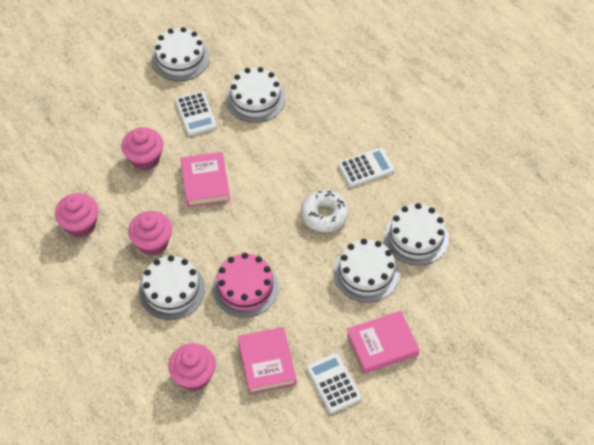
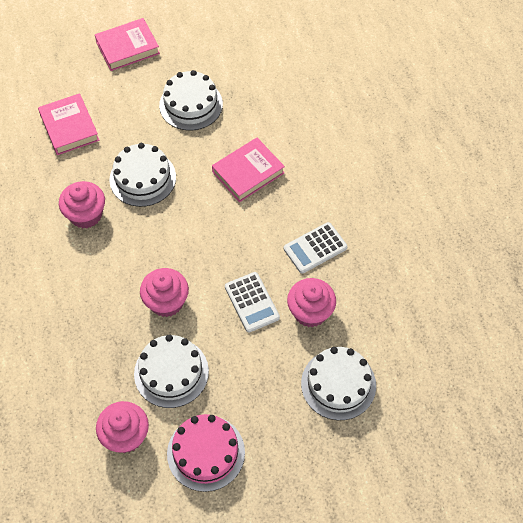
white cake: 5 -> 4
white calculator: 3 -> 2
white donut: 1 -> 0

